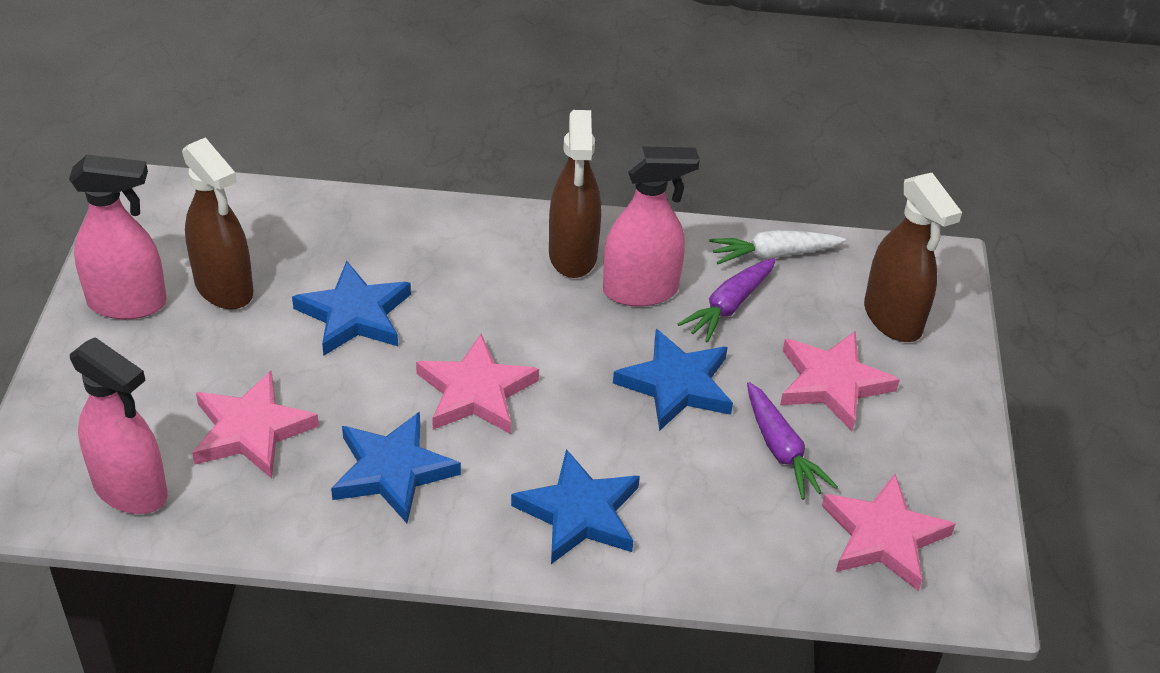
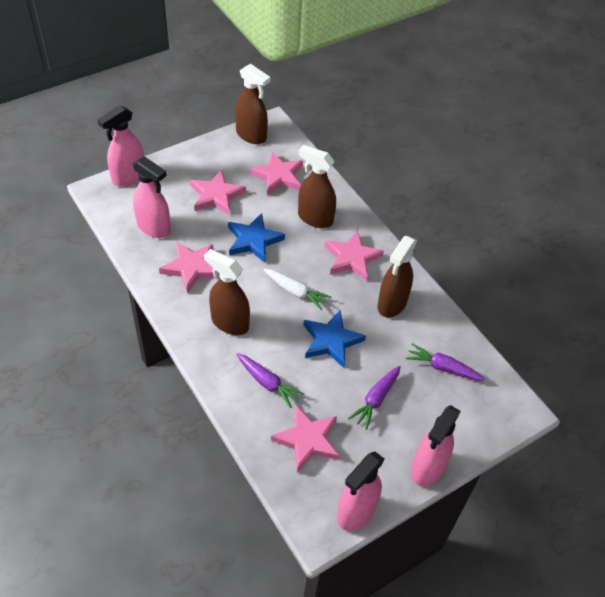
blue star: 4 -> 2
brown spray bottle: 3 -> 4
pink spray bottle: 3 -> 4
pink star: 4 -> 5
purple carrot: 2 -> 3

